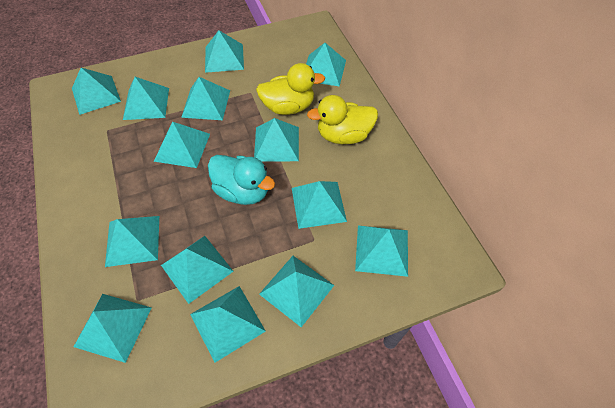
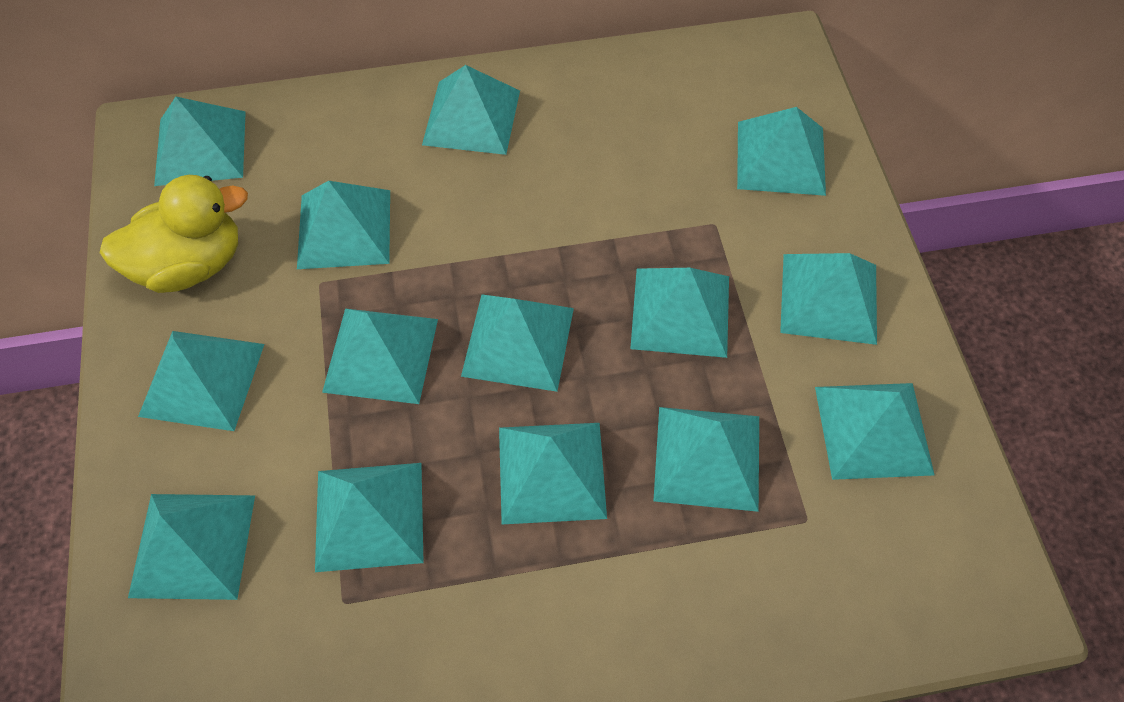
turquoise duck: 1 -> 0
yellow duck: 2 -> 1

